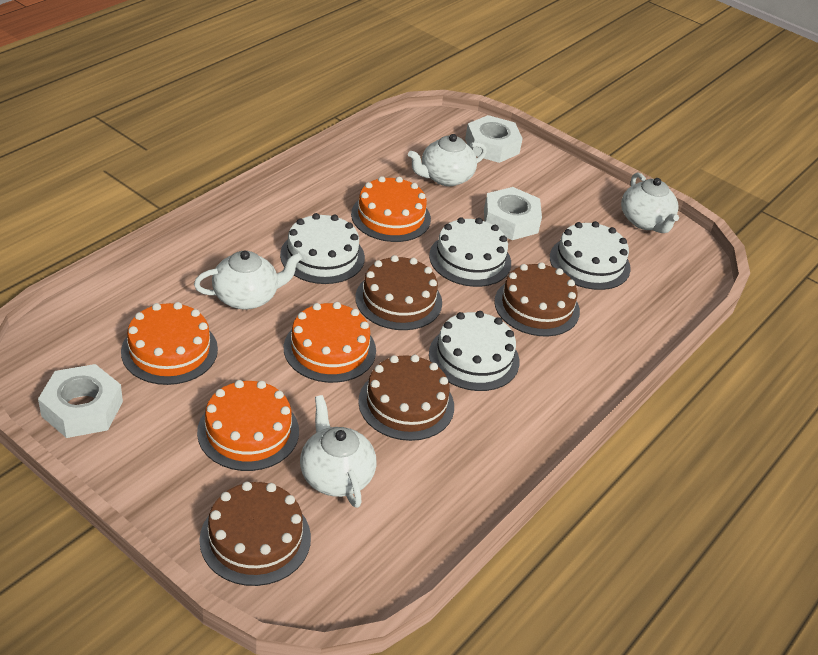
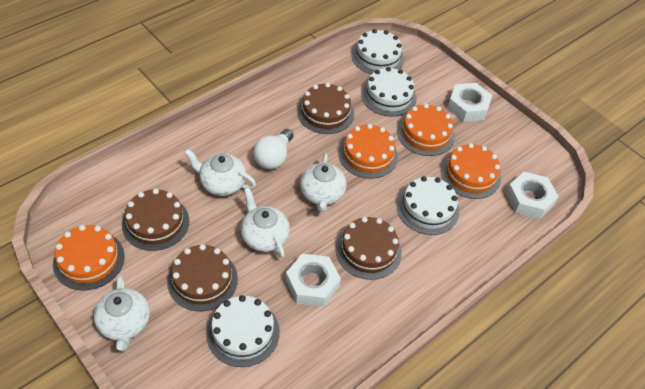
white light bulb: 0 -> 1

